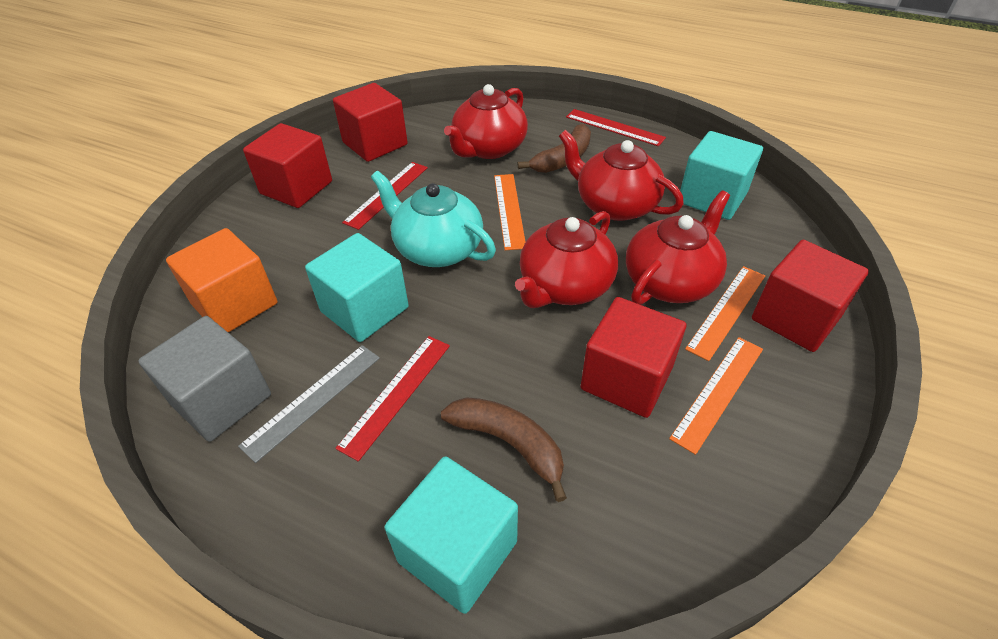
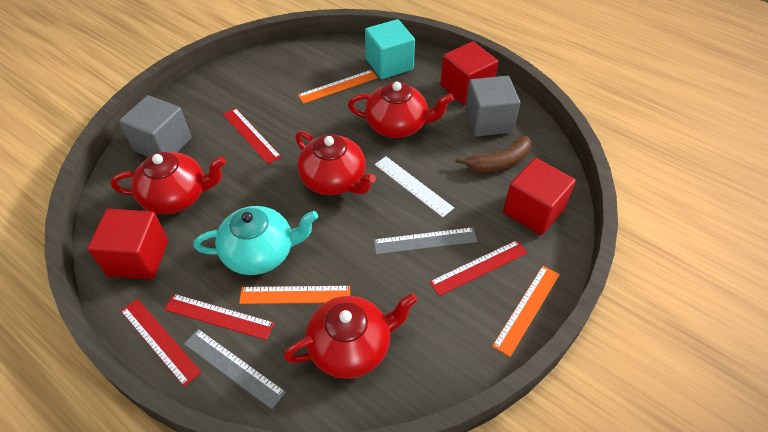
brown banana: 2 -> 1
grey cube: 1 -> 2
grey ruler: 1 -> 2
orange cube: 1 -> 0
red cube: 4 -> 3
red ruler: 3 -> 4
turquoise cube: 3 -> 1
white ruler: 0 -> 1

